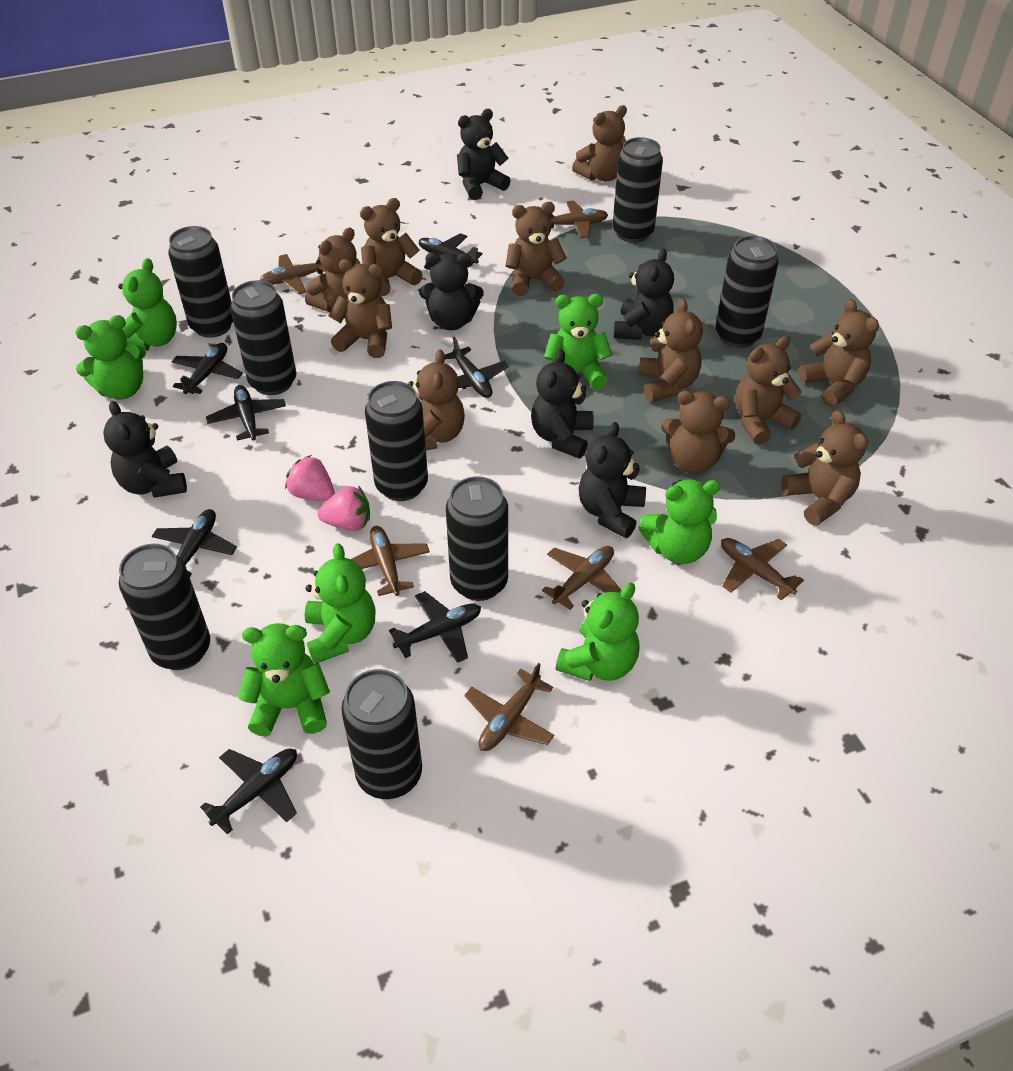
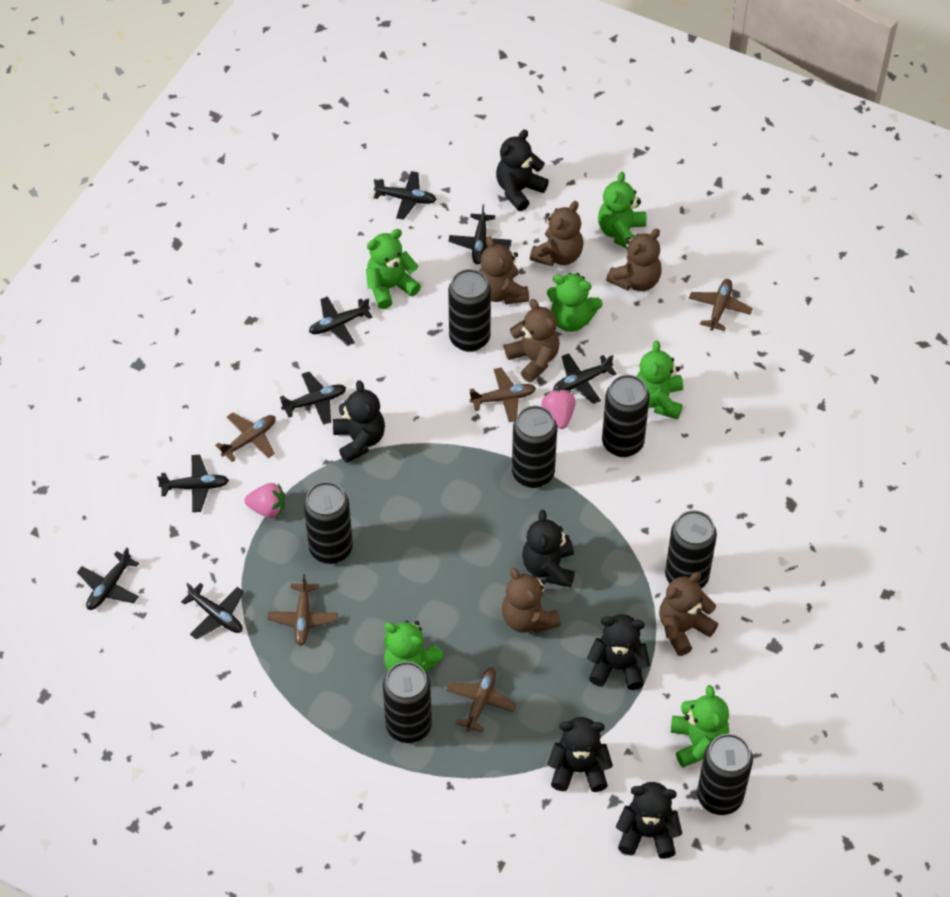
black can: 8 -> 7
black plane: 7 -> 8
brown plane: 6 -> 5
brown teddy bear: 11 -> 6
green teddy bear: 7 -> 6

